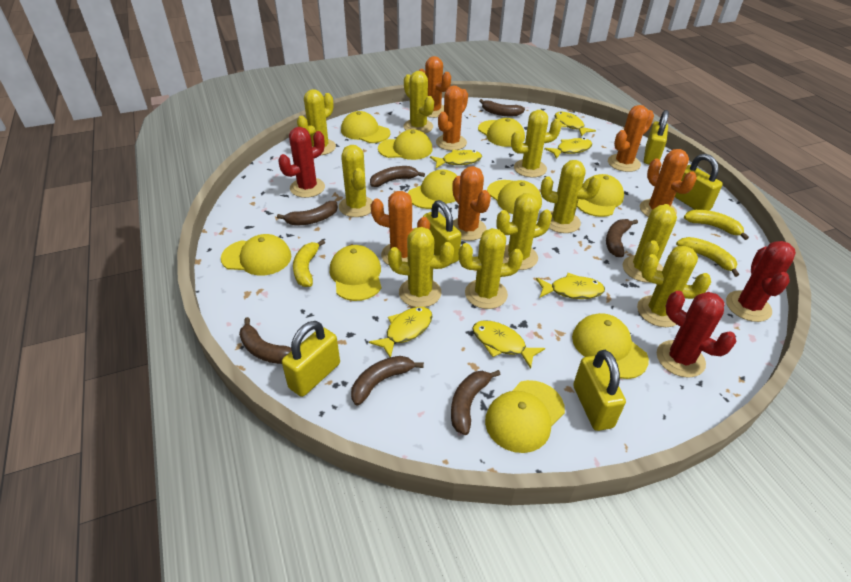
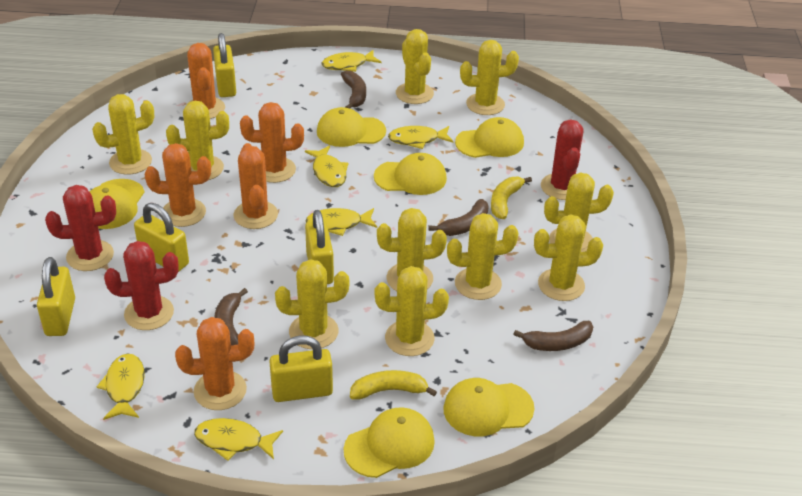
brown banana: 7 -> 4
orange cactus: 6 -> 5
yellow banana: 3 -> 2
yellow cap: 10 -> 6

